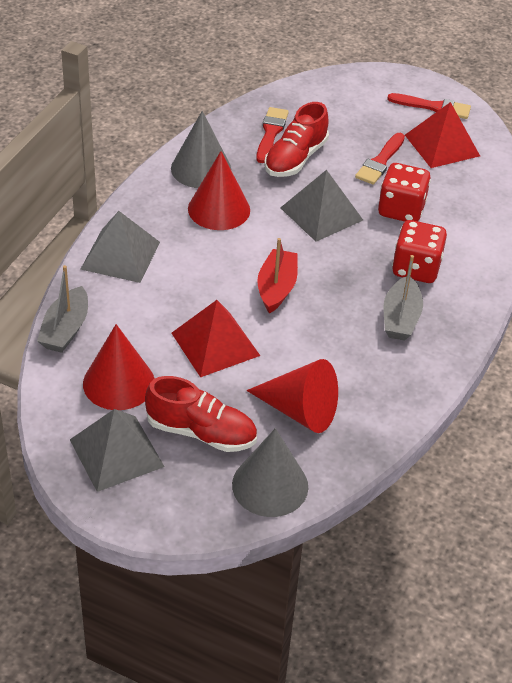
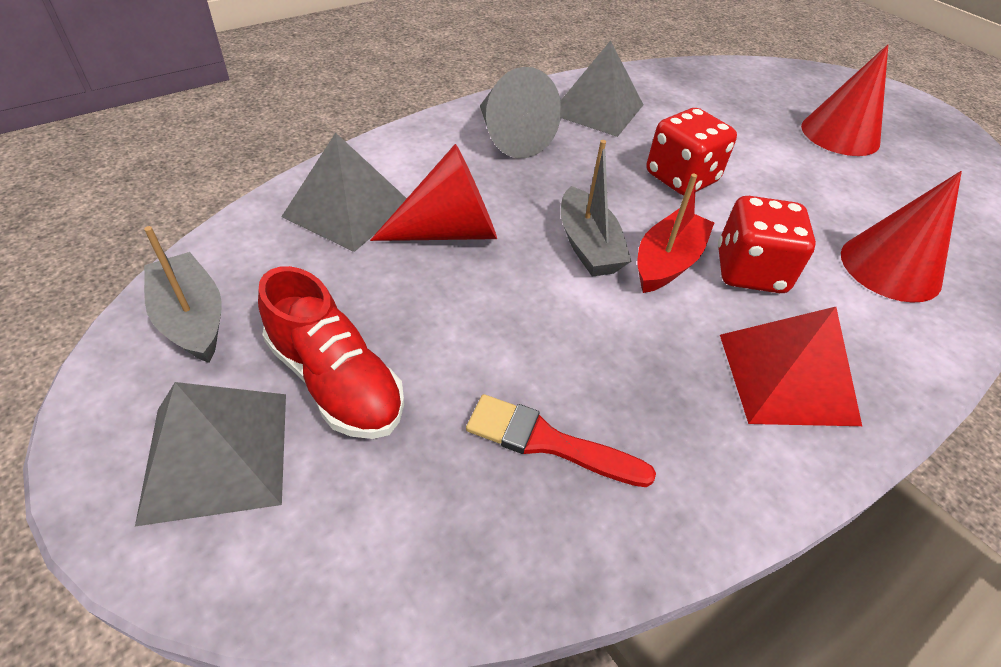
grey cone: 2 -> 1
red brush: 3 -> 1
red pyramid: 2 -> 1
red shoe: 2 -> 1

